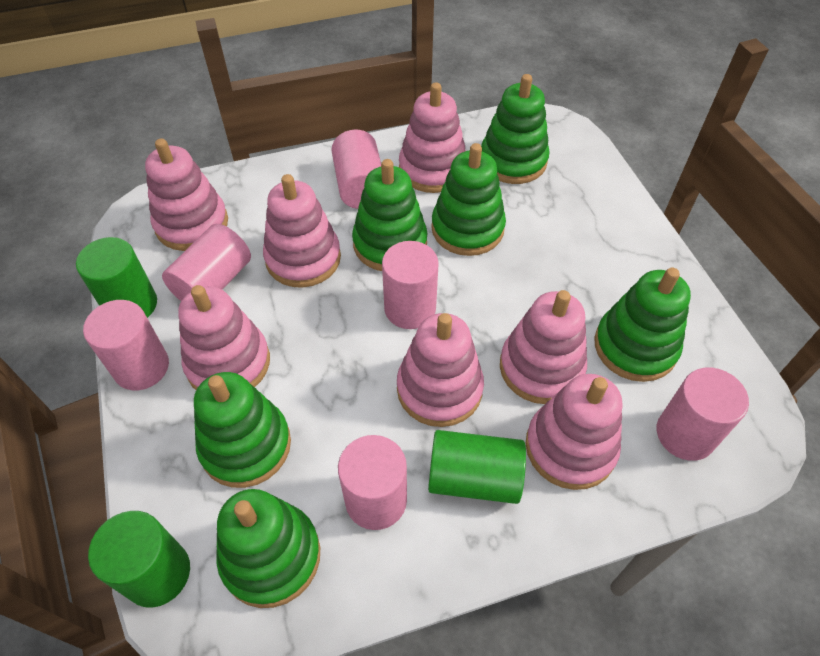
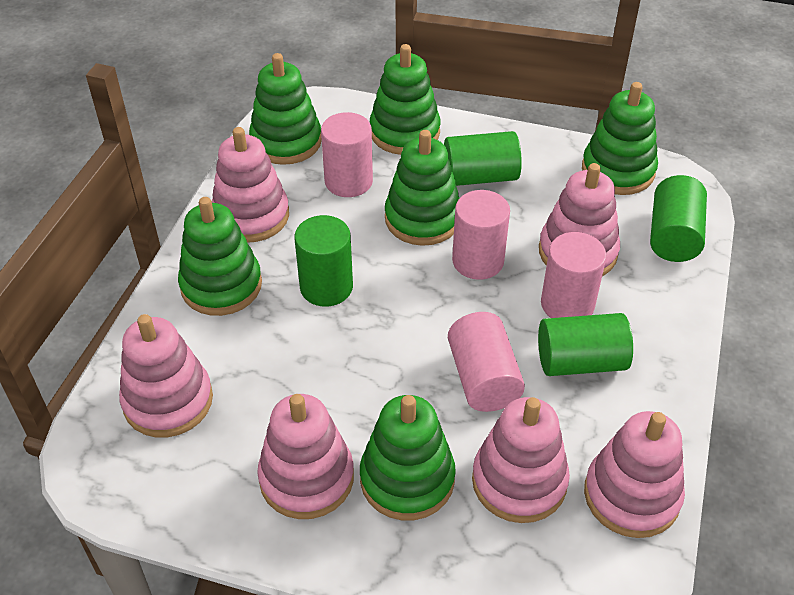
green cylinder: 3 -> 4
pink cylinder: 6 -> 4
pink stacking toy: 7 -> 6

